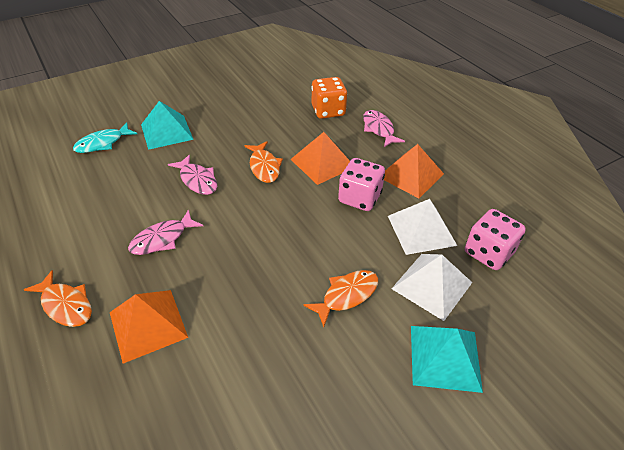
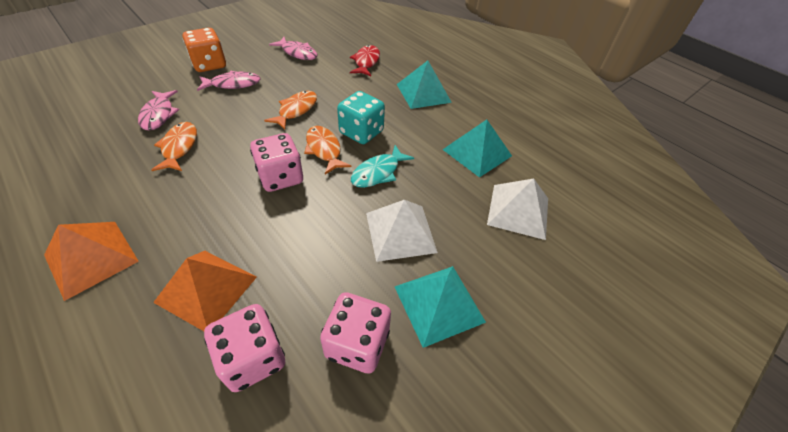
orange pyramid: 3 -> 2
pink dice: 2 -> 3
red fish: 0 -> 1
turquoise dice: 0 -> 1
turquoise pyramid: 2 -> 3

